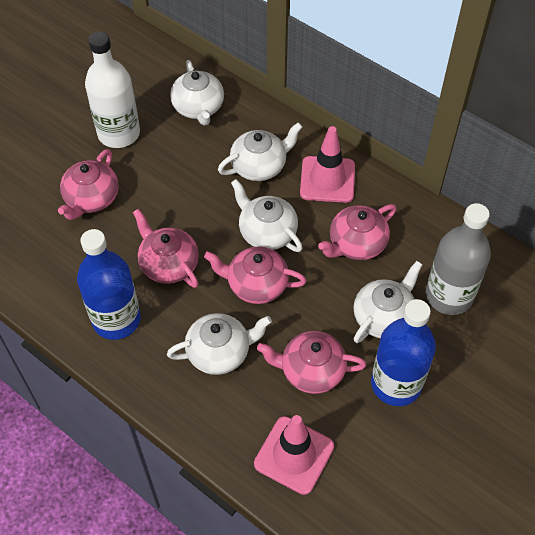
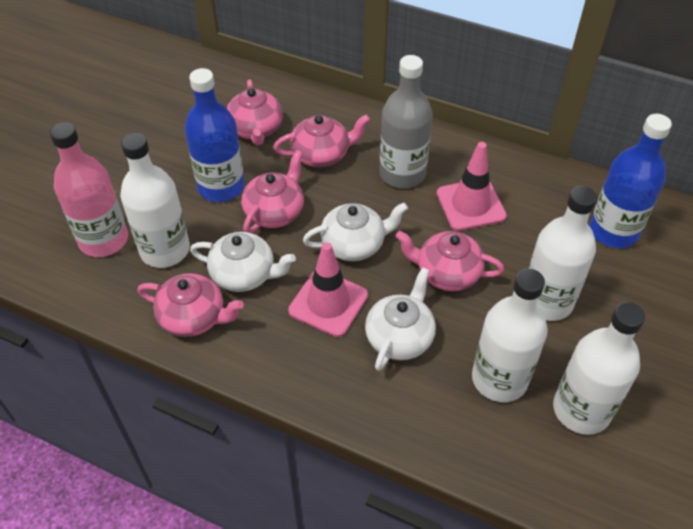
pink bottle: 0 -> 1
white bottle: 1 -> 4
white teapot: 5 -> 3

